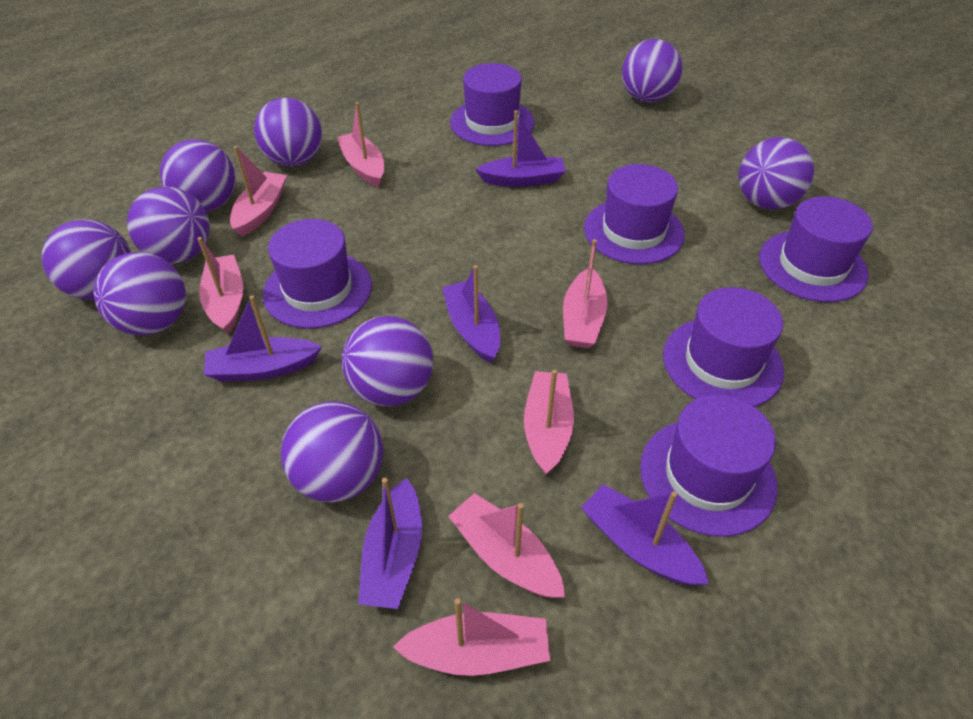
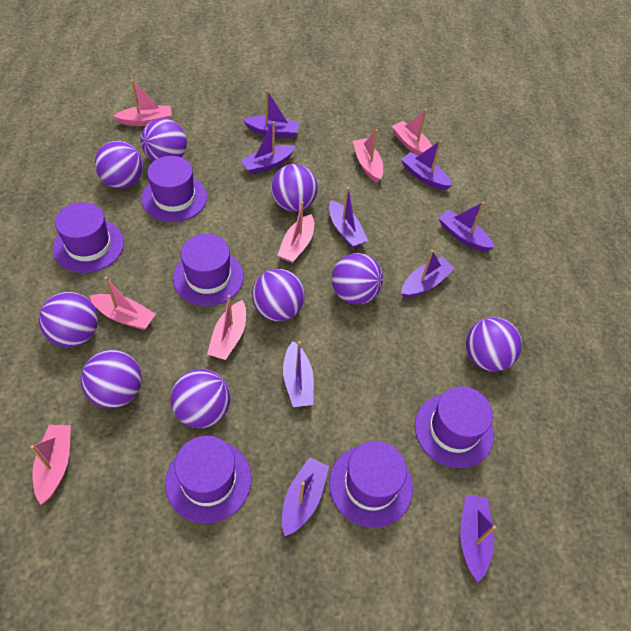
purple boat: 5 -> 9

